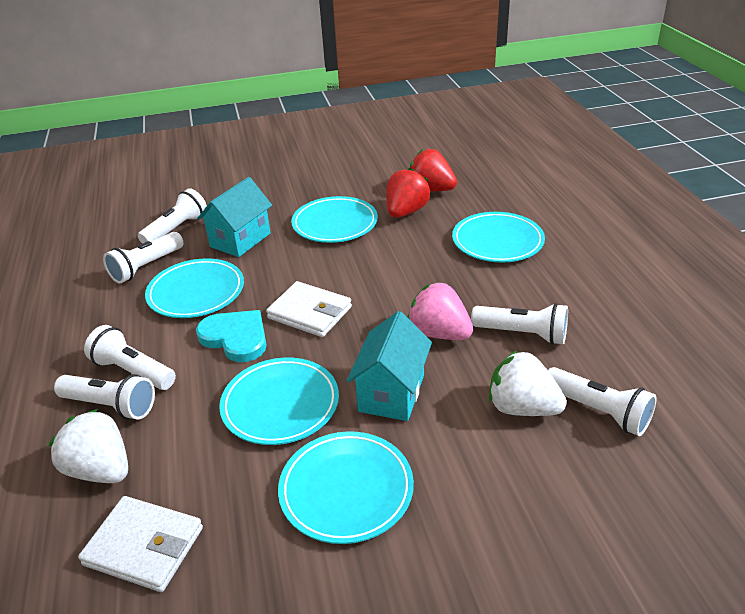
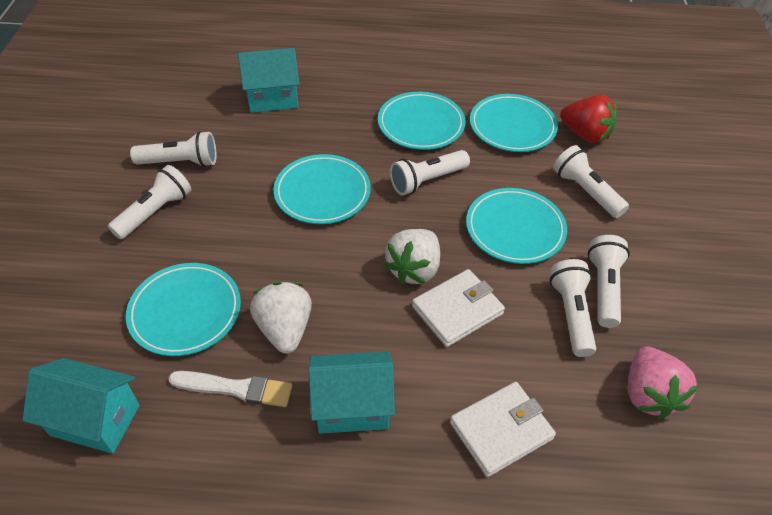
red strawberry: 2 -> 1
turquoise heart: 1 -> 0
turquoise house: 2 -> 3
white brush: 0 -> 1

